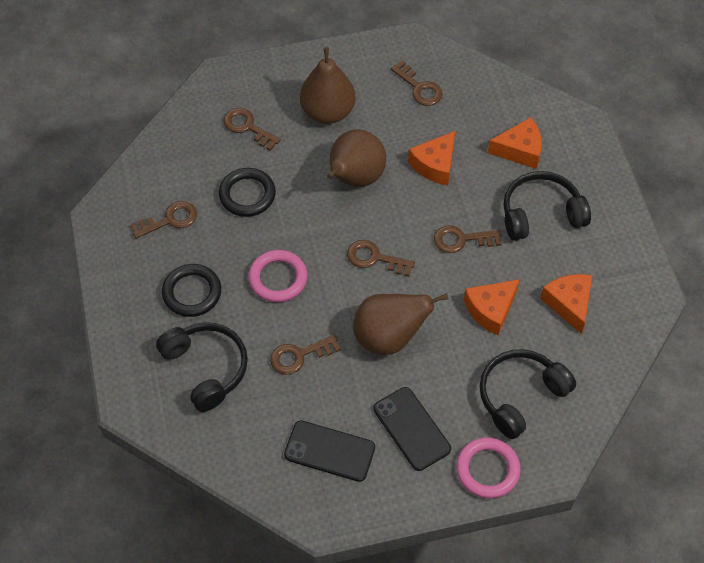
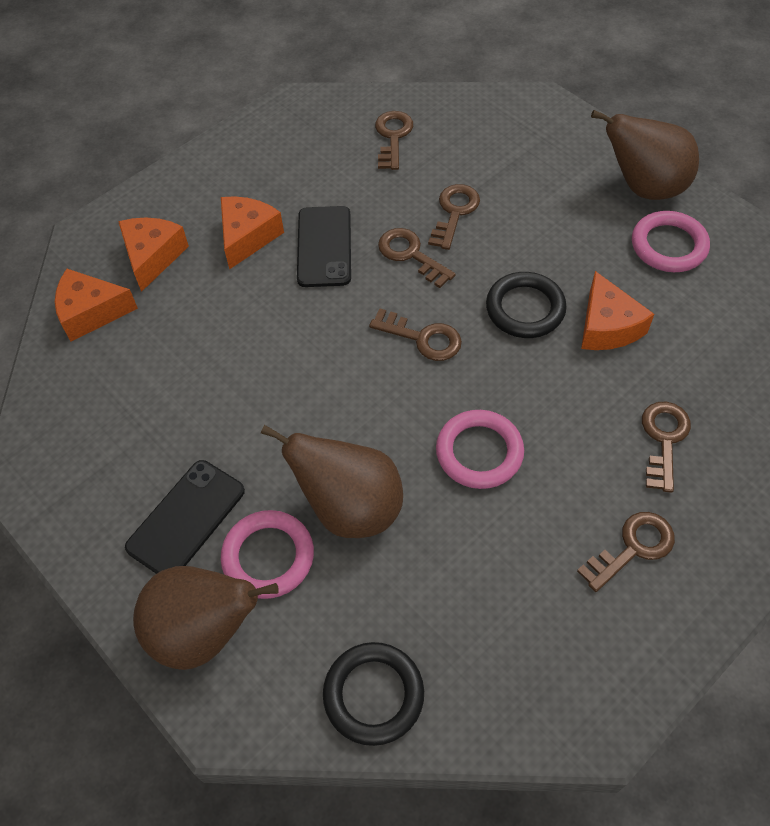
black headphones: 3 -> 0
pink ring: 2 -> 3

